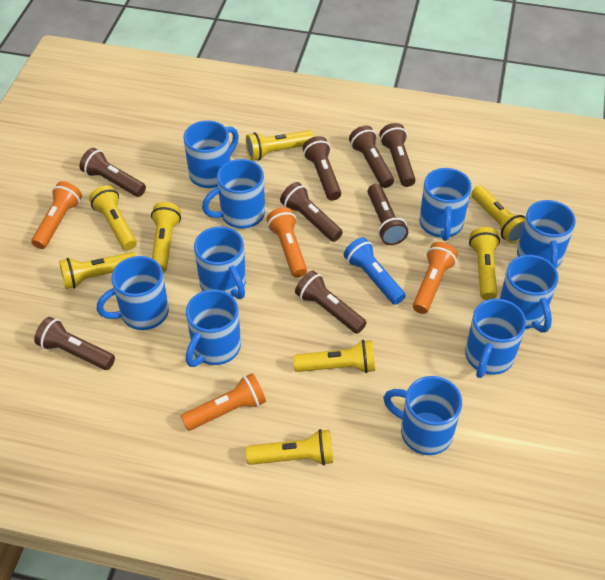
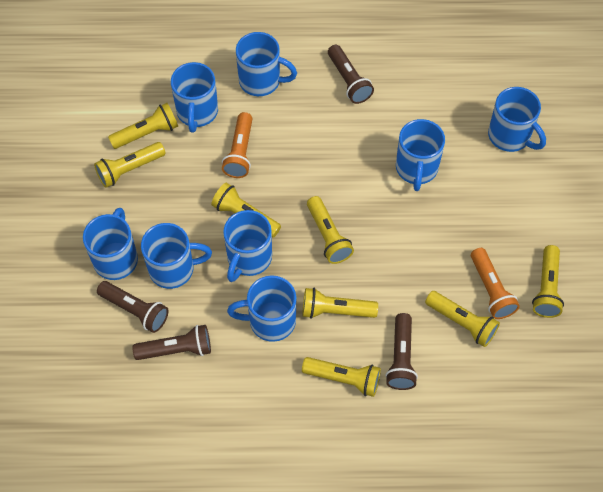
blue flashlight: 1 -> 0
blue mug: 10 -> 8
brown flashlight: 8 -> 4
orange flashlight: 4 -> 2

